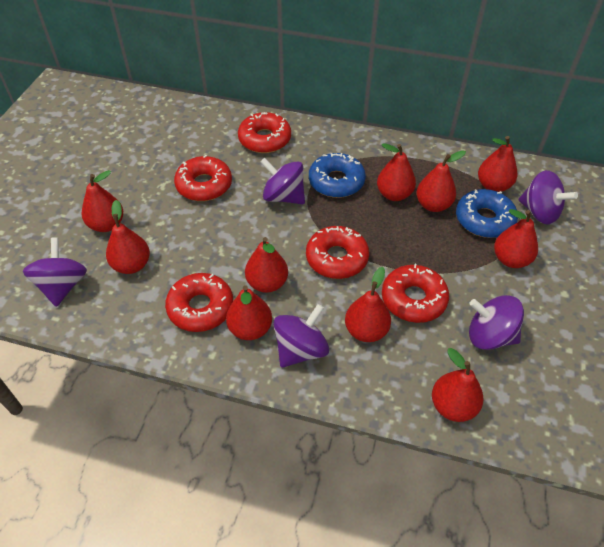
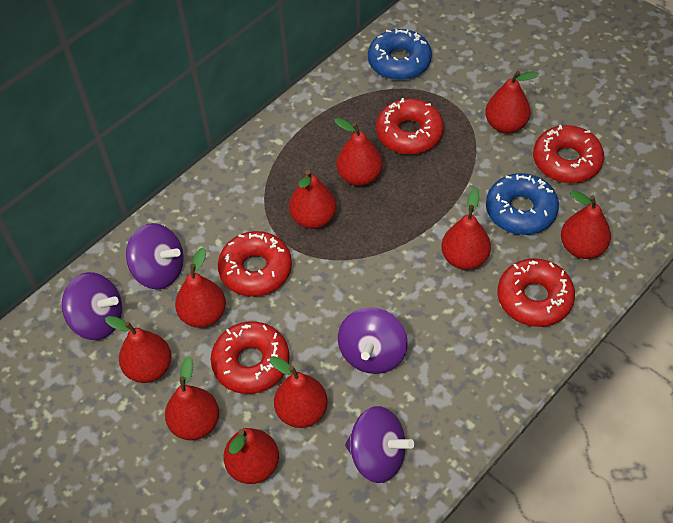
purple spinning top: 5 -> 4

